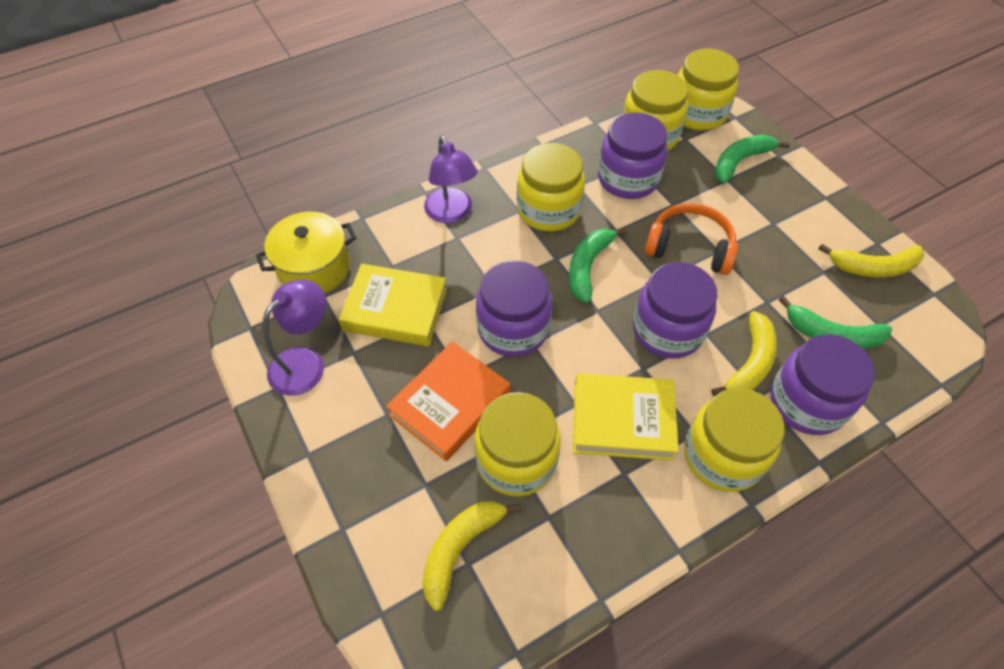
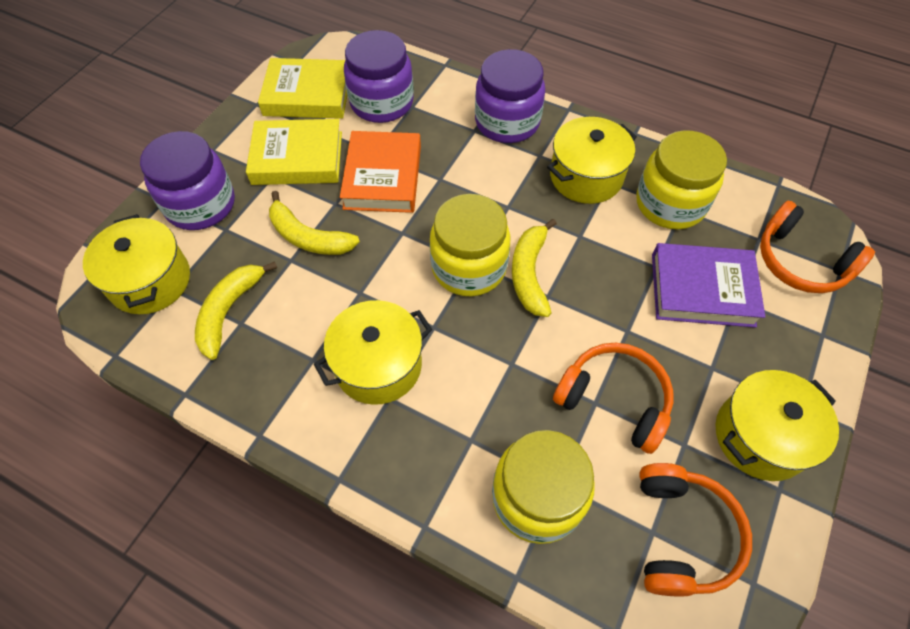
green banana: 3 -> 0
orange headphones: 1 -> 3
purple book: 0 -> 1
purple jar: 4 -> 3
purple lamp: 2 -> 0
yellow jar: 5 -> 3
yellow pot: 1 -> 4

